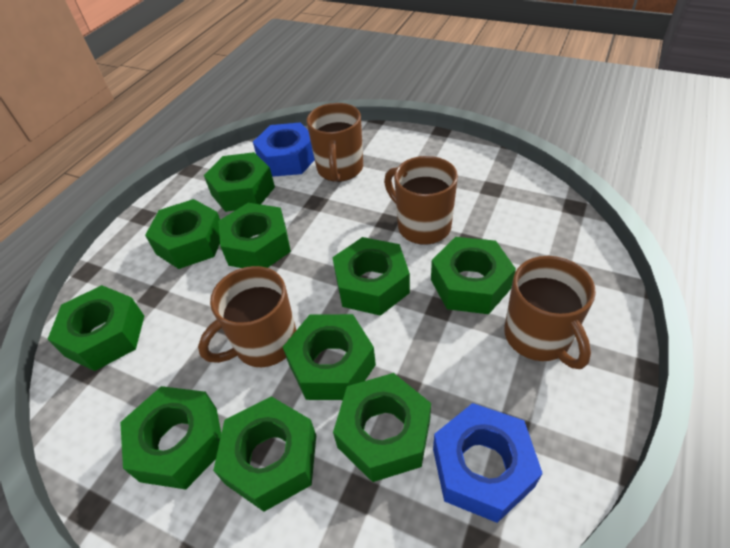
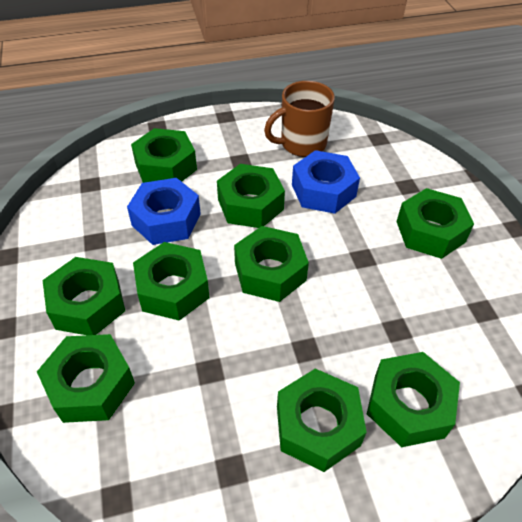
brown mug: 4 -> 1
green nut: 10 -> 9

